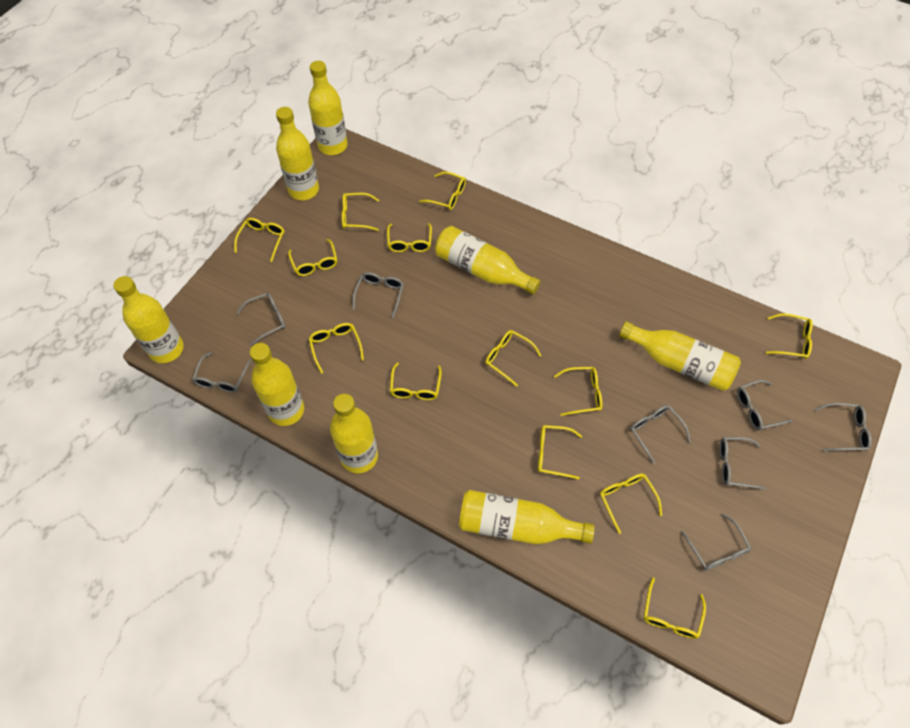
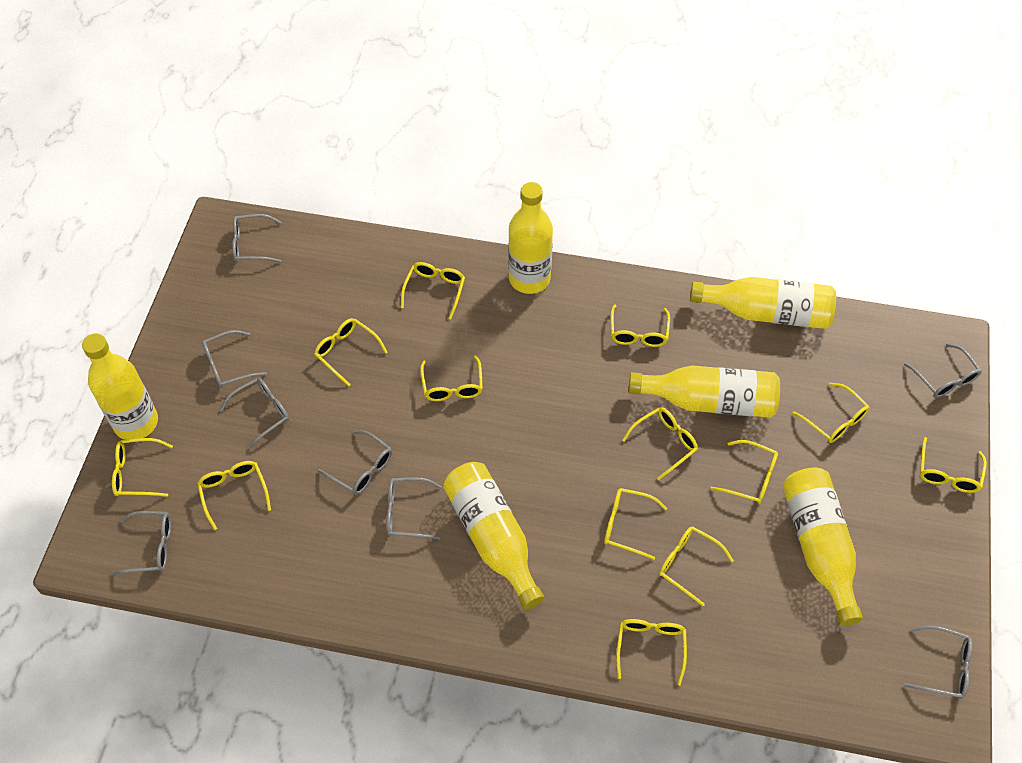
yellow bottle: 8 -> 6

